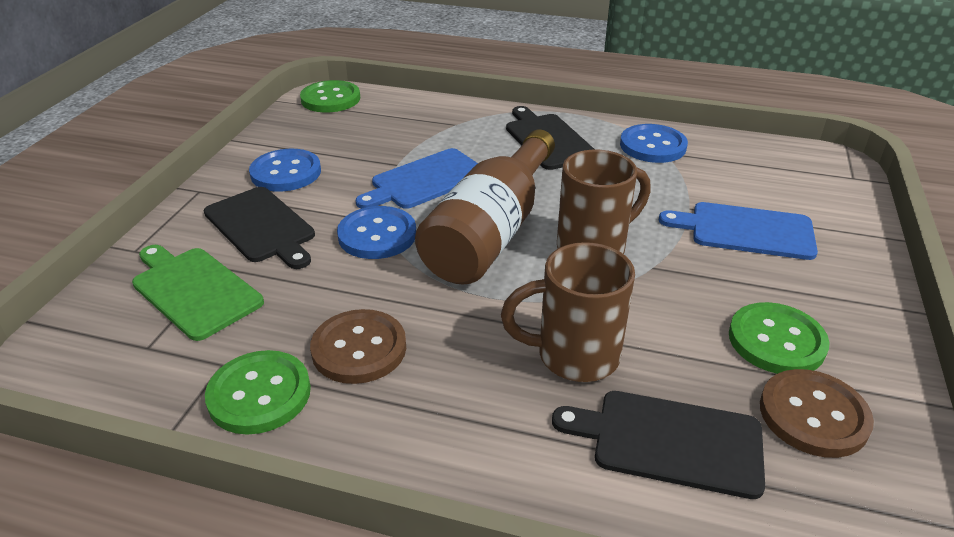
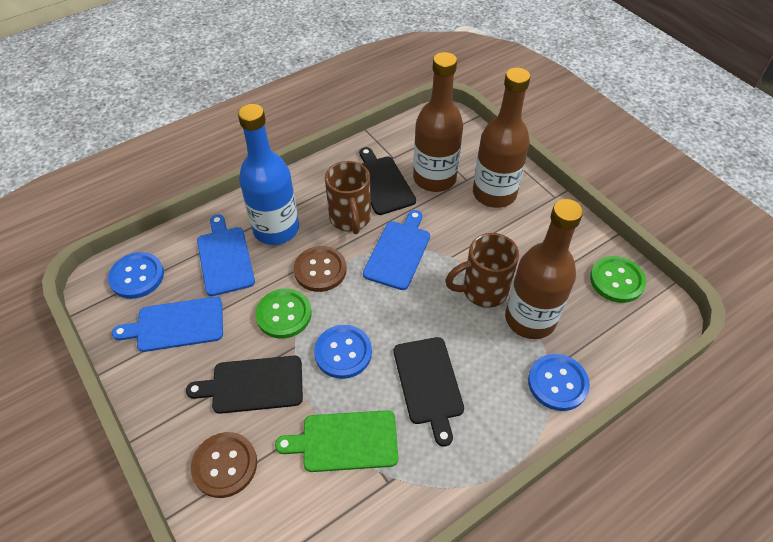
blue bottle: 0 -> 1
blue cutting board: 2 -> 3
brown bottle: 1 -> 3
green button: 3 -> 2

